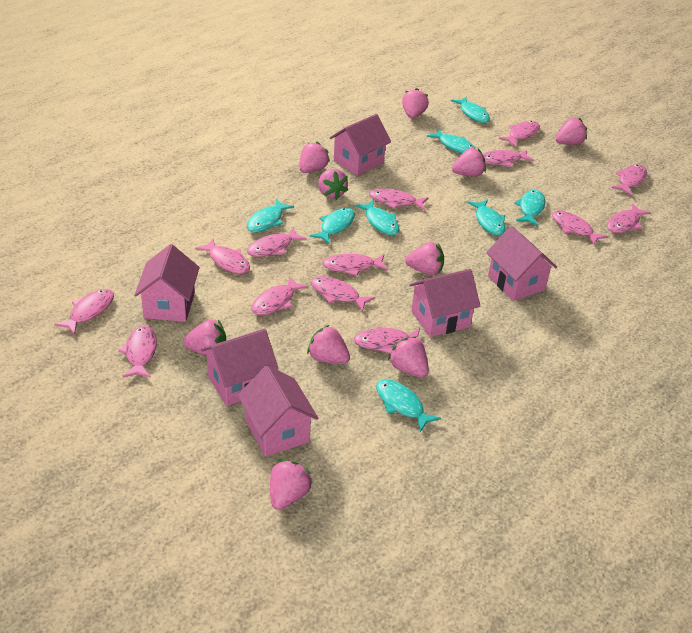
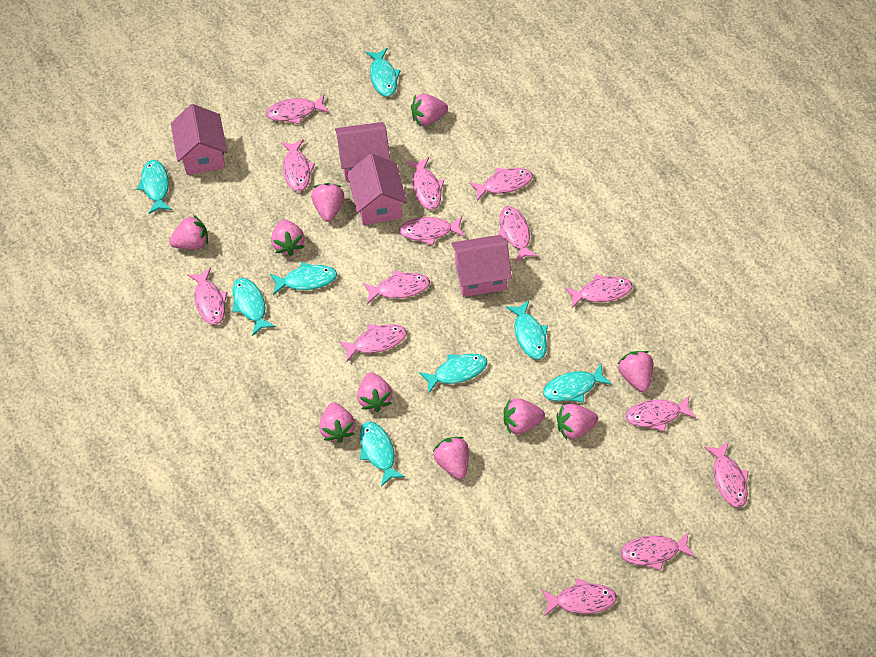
pink house: 6 -> 4

